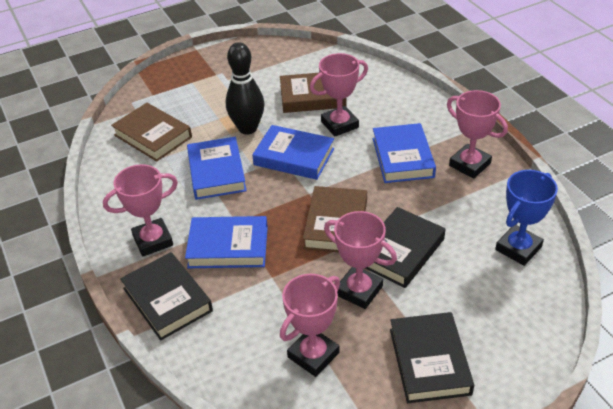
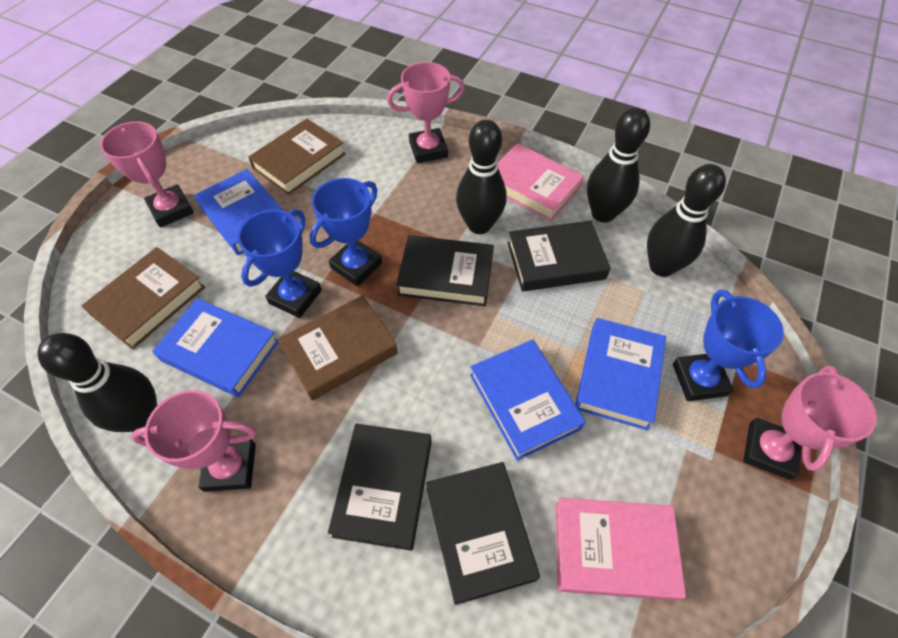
black book: 3 -> 4
black bowling pin: 1 -> 4
blue trophy: 1 -> 3
pink book: 0 -> 2
pink trophy: 5 -> 4

